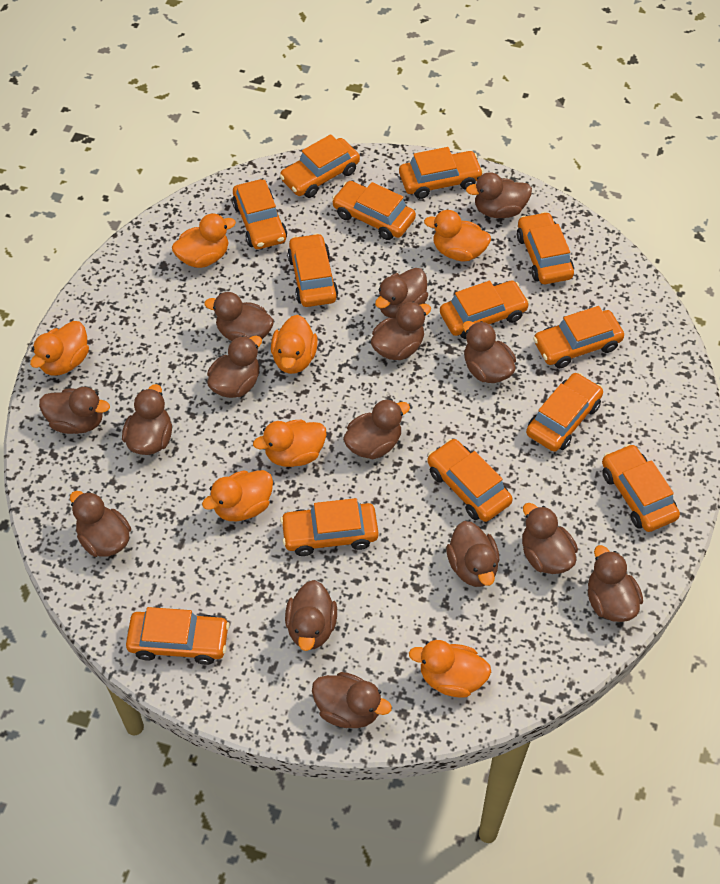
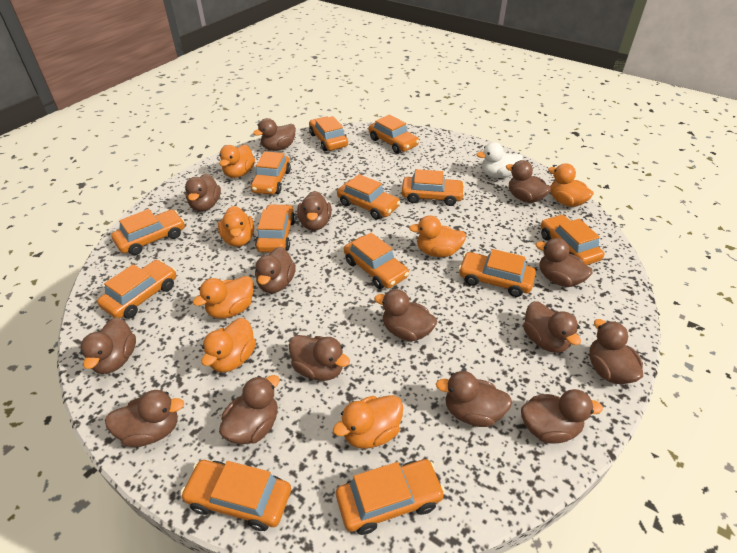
white duck: 0 -> 1

